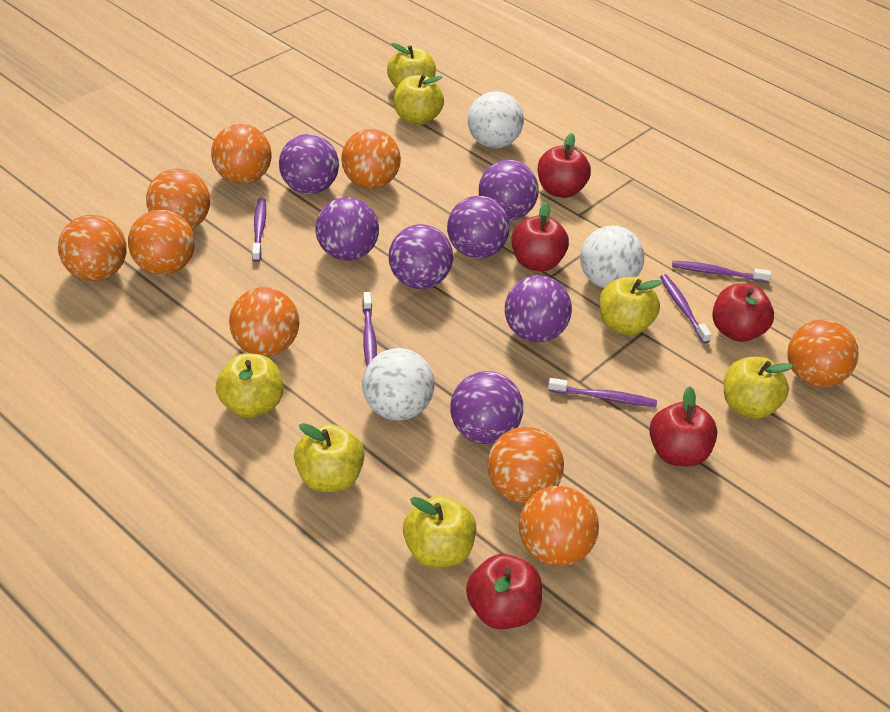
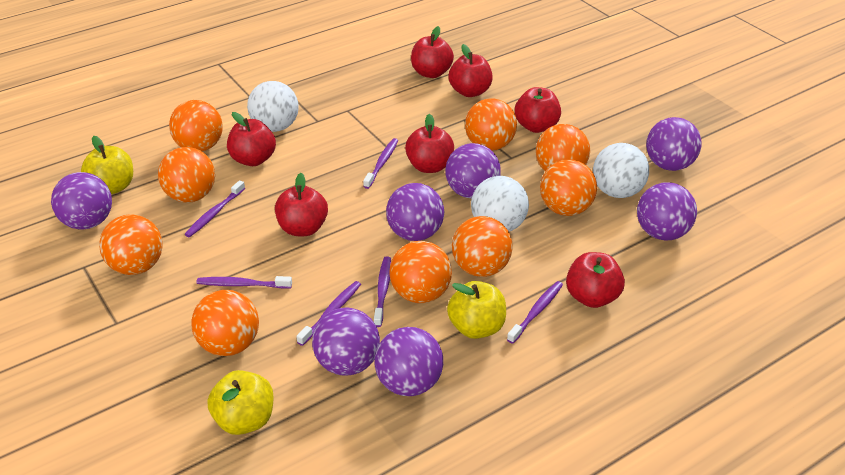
purple toothbrush: 5 -> 6
red apple: 5 -> 7
yellow apple: 7 -> 3

